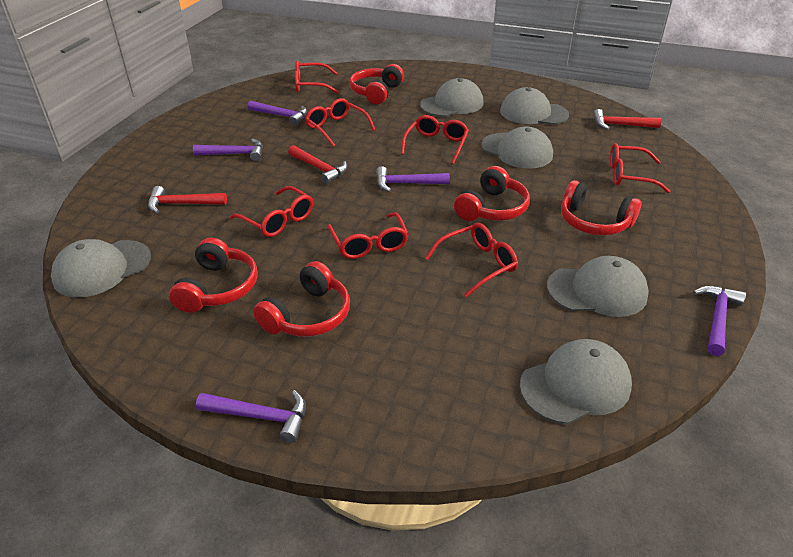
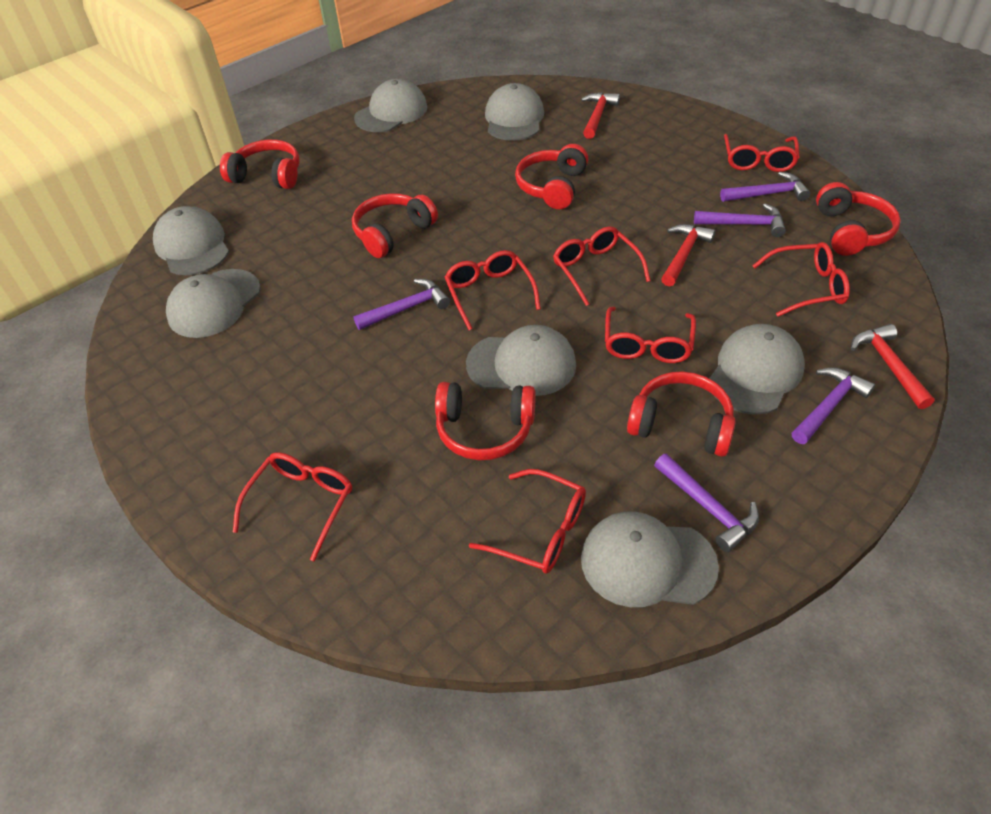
grey cap: 6 -> 7
red headphones: 5 -> 6

